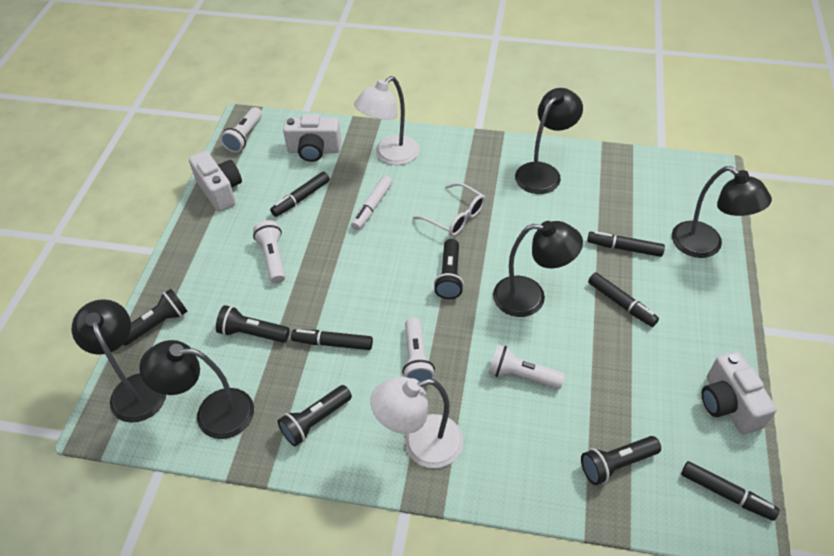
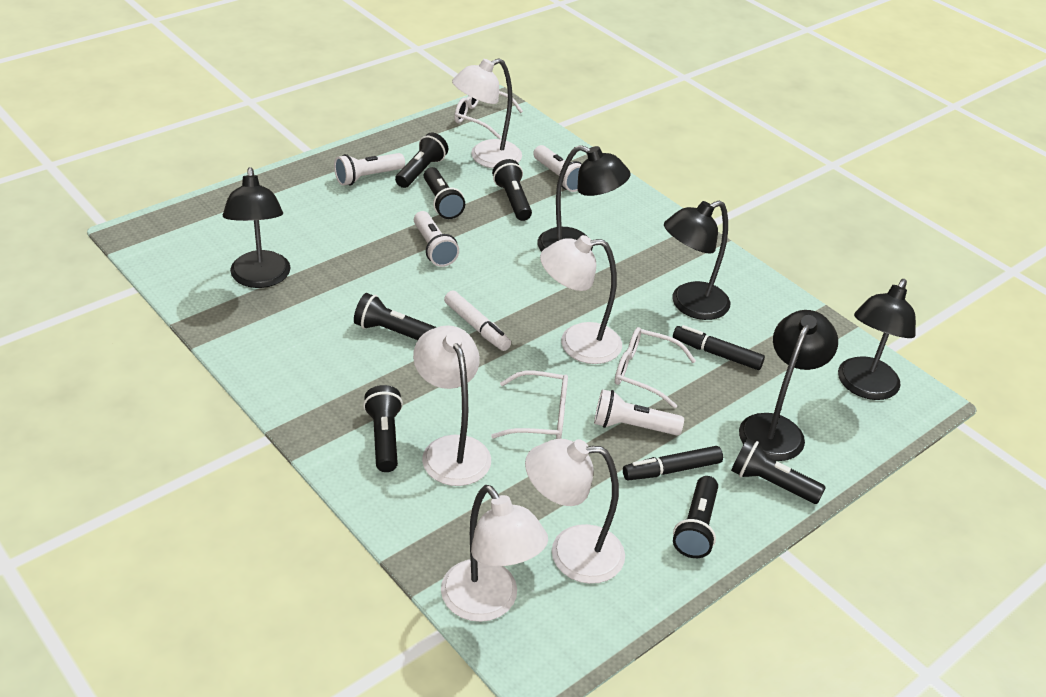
black flashlight: 5 -> 7
black marker: 5 -> 2
white camera: 3 -> 0
white glasses: 1 -> 3
white lamp: 2 -> 5

